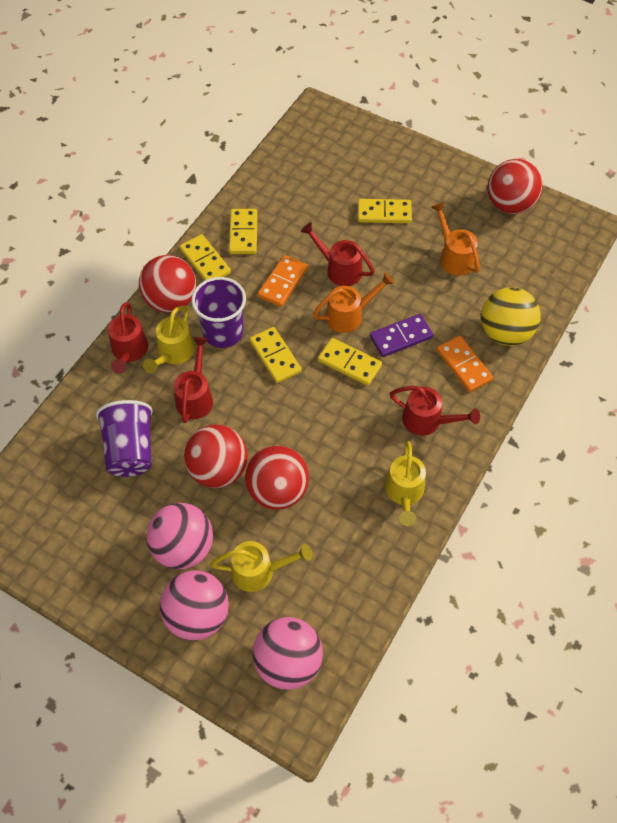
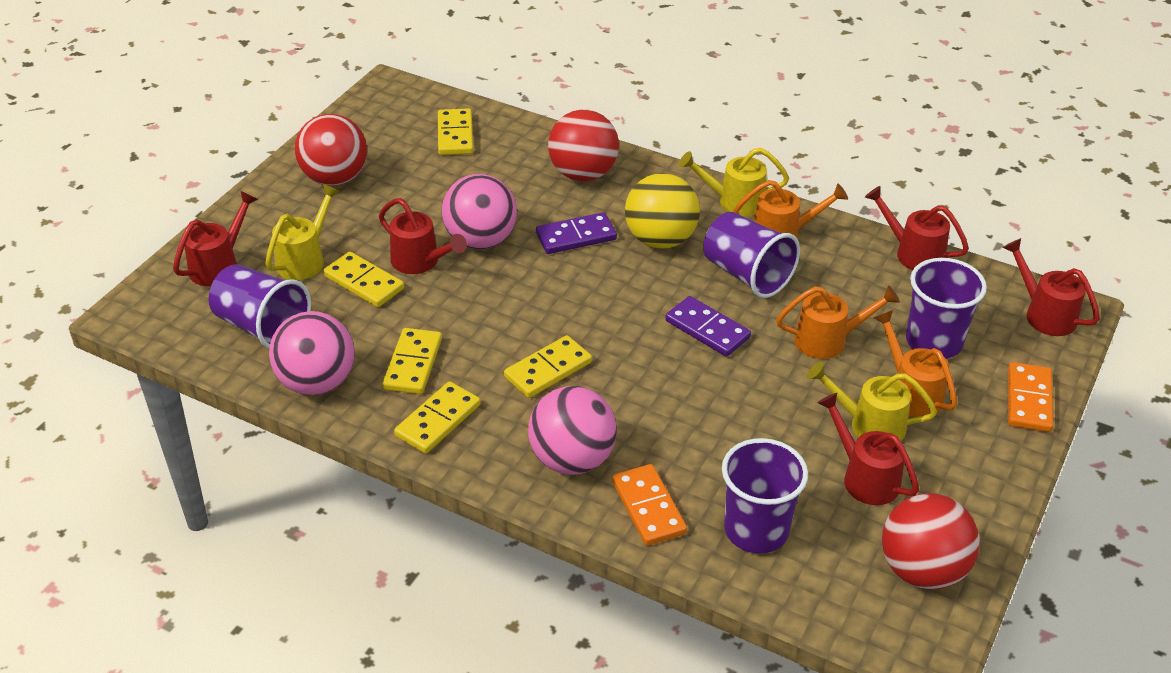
orange watering can: 2 -> 3
purple cup: 2 -> 4
purple domino: 1 -> 2
red ball: 4 -> 3
red watering can: 4 -> 5

